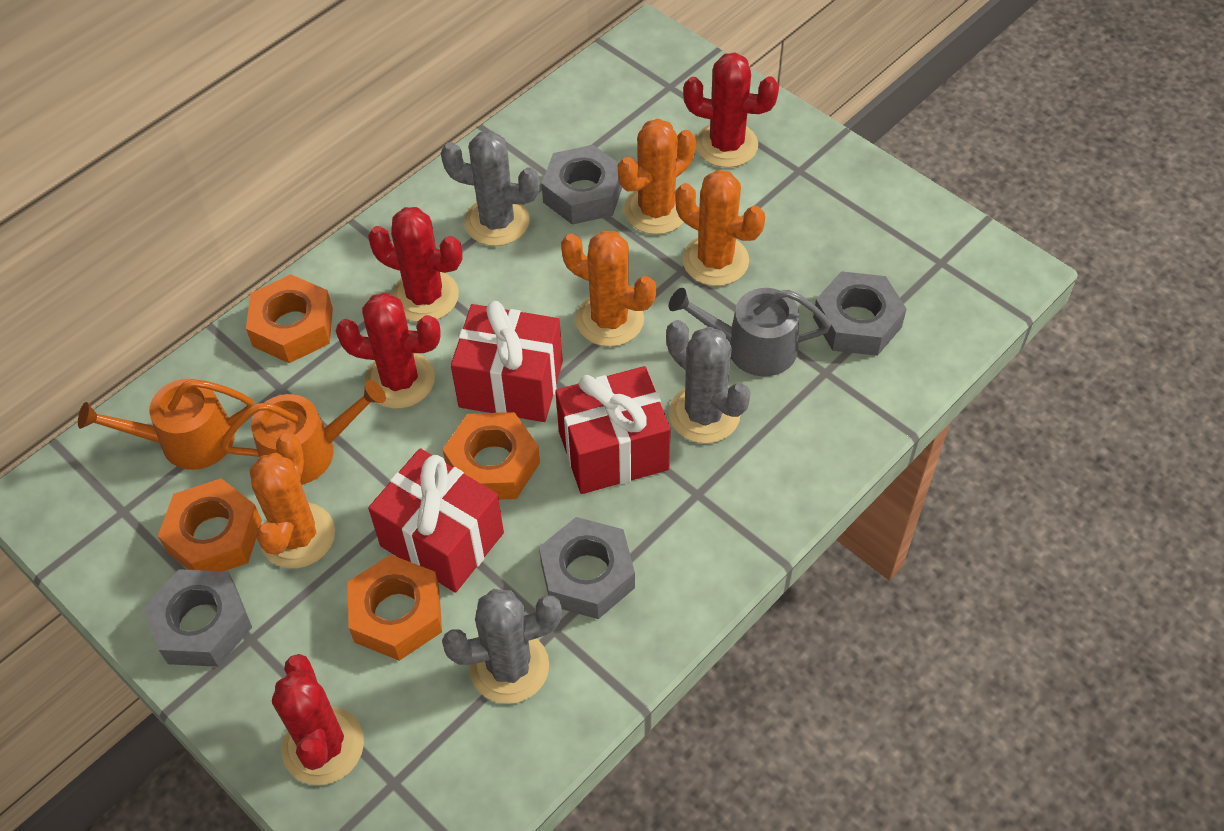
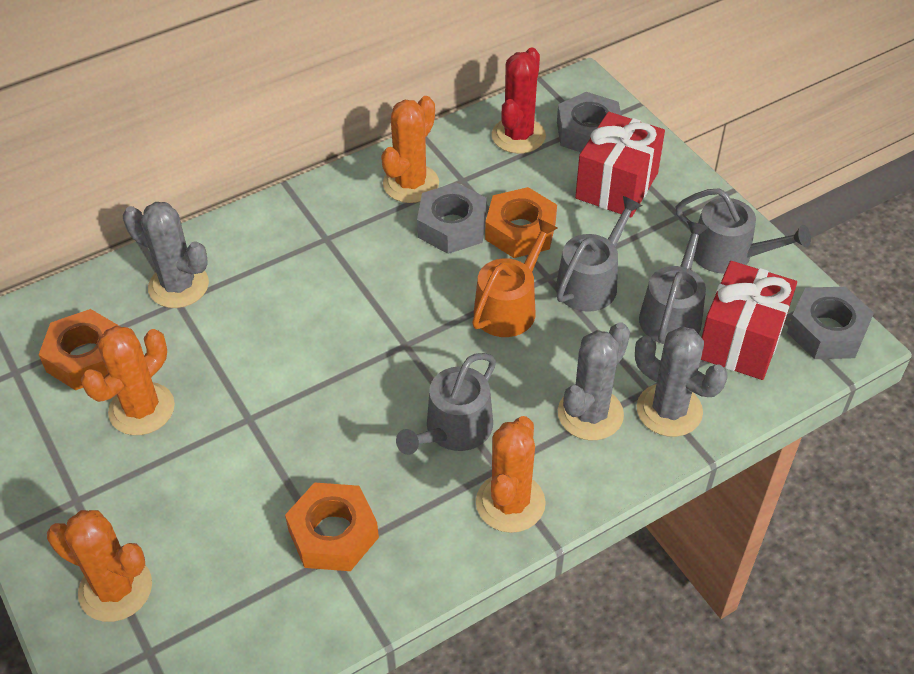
grey nut: 4 -> 3
grey watering can: 1 -> 4
orange nut: 4 -> 3
orange watering can: 2 -> 1
red cactus: 4 -> 1
red gift: 3 -> 2

